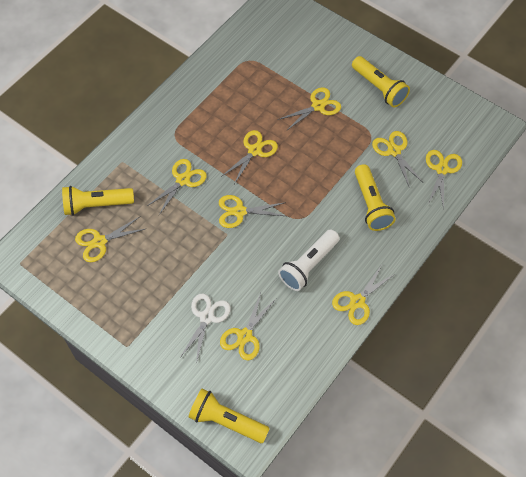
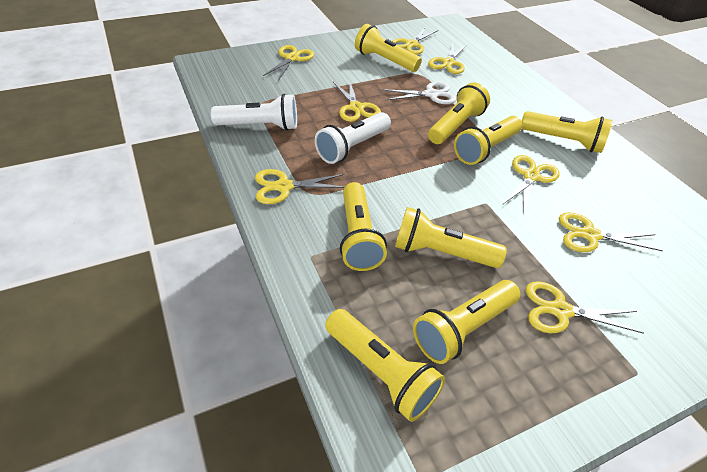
white flashlight: 1 -> 2
yellow flashlight: 4 -> 8
yellow scissors: 9 -> 8

